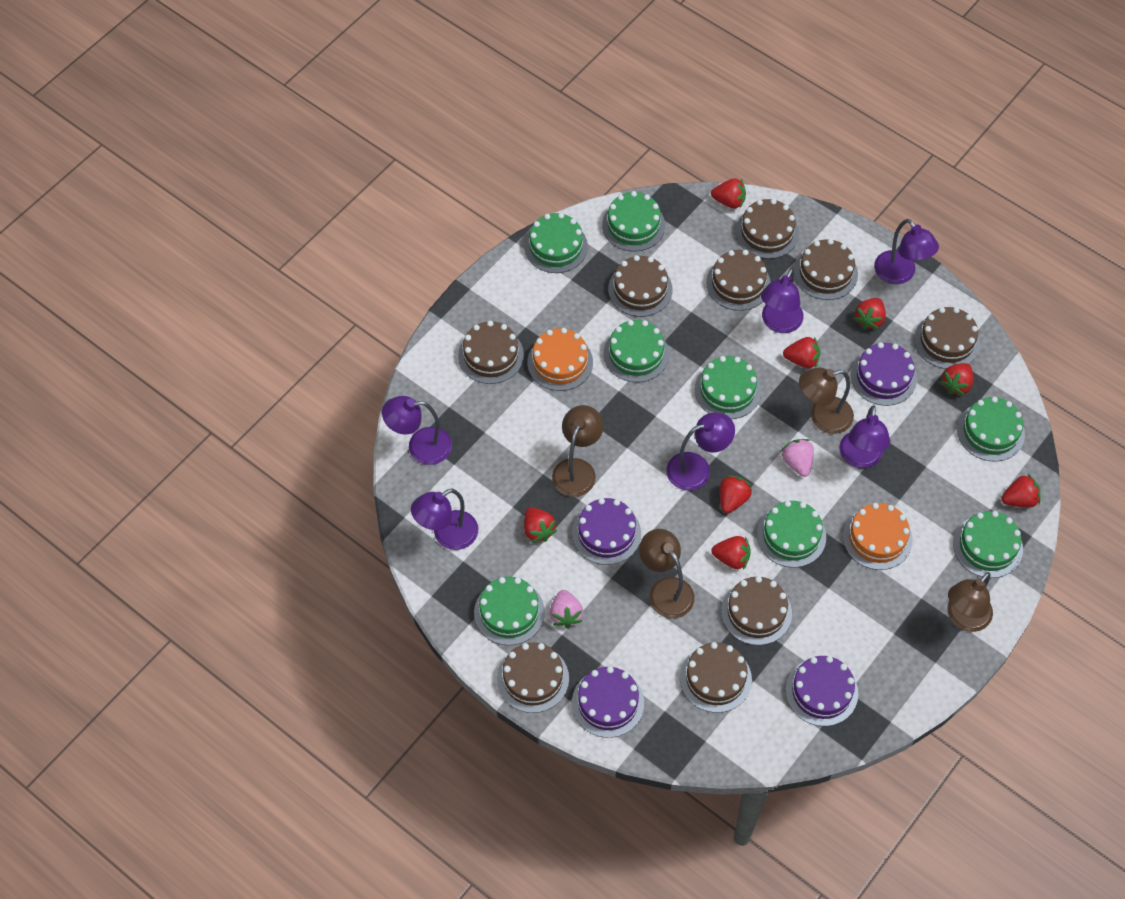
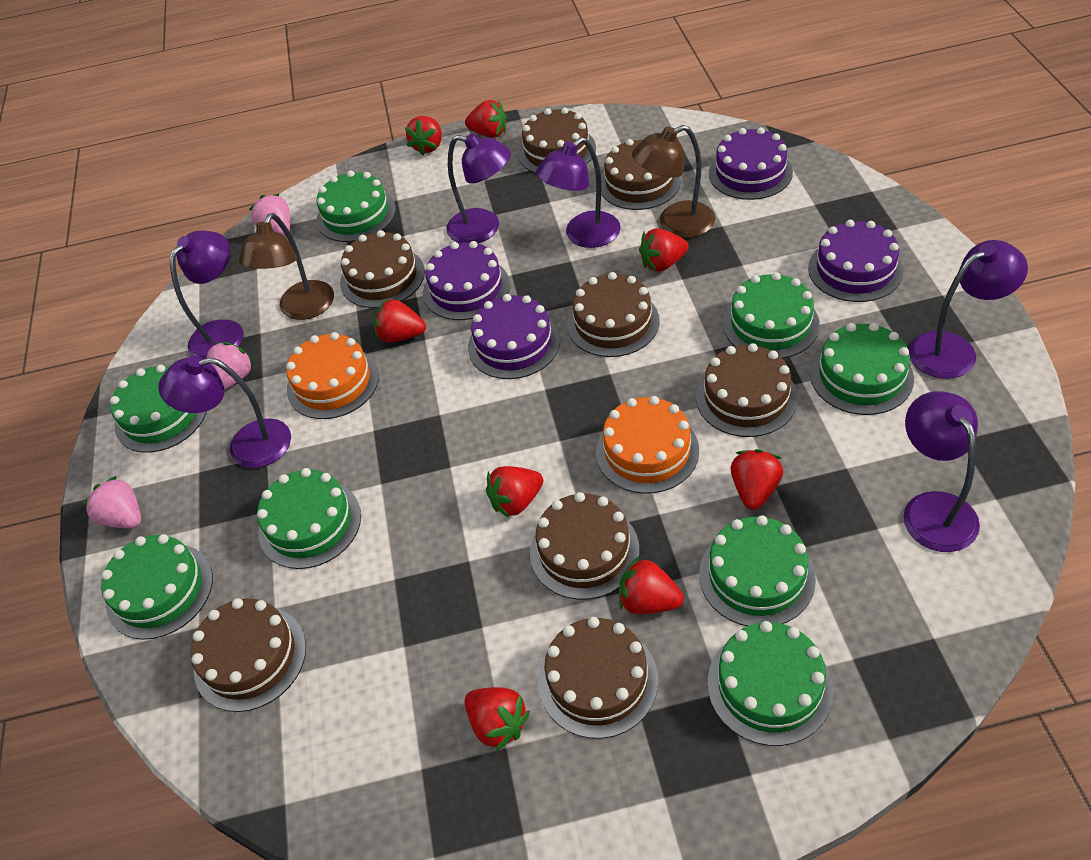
brown cake: 9 -> 8
brown lamp: 4 -> 2
pink strawberry: 2 -> 3

